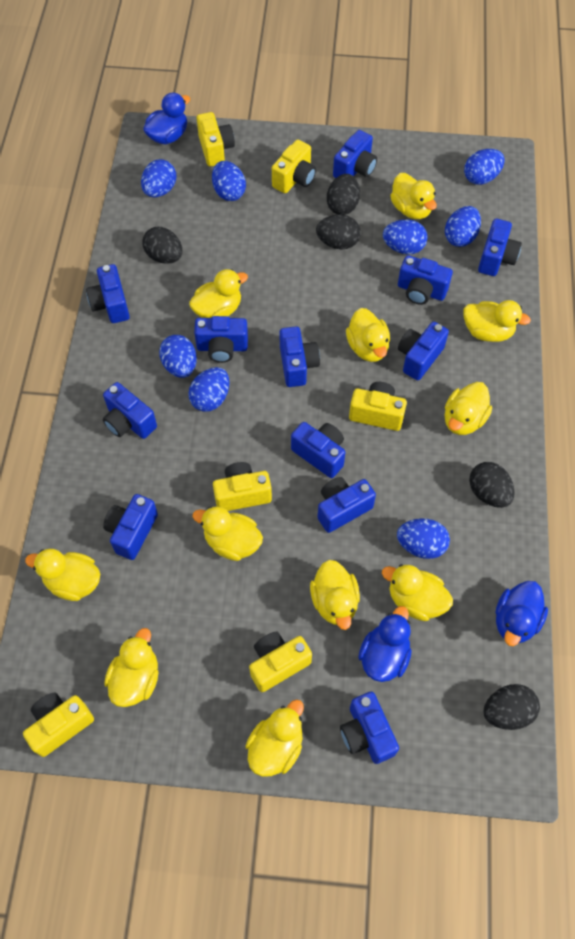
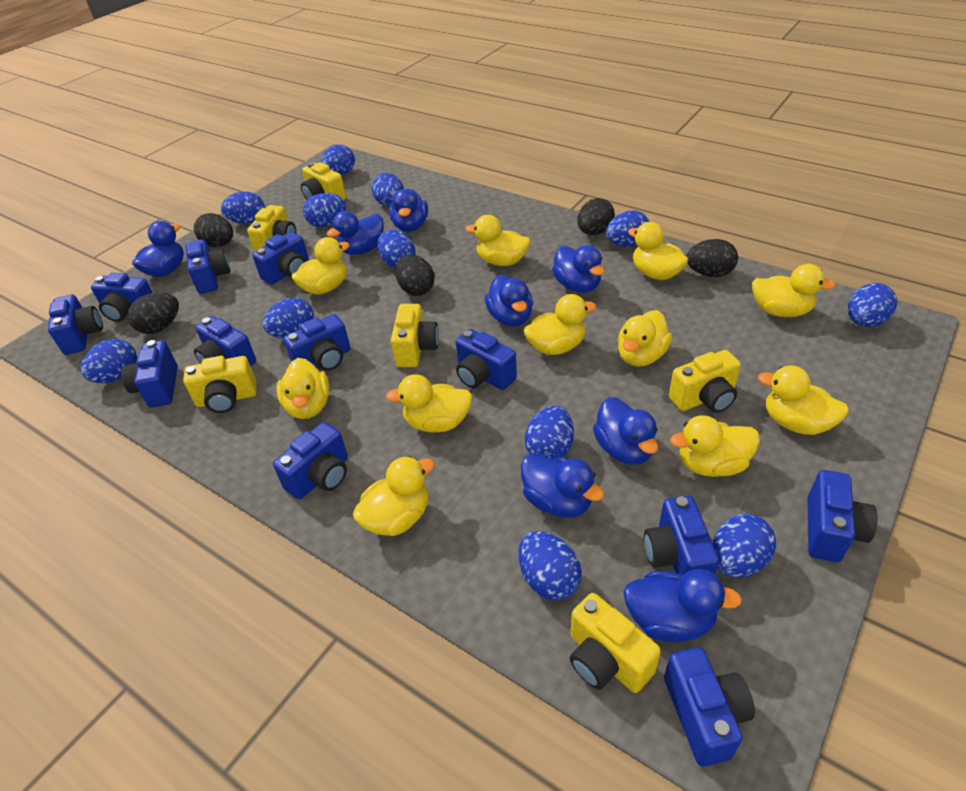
blue duck: 3 -> 8
blue egg: 8 -> 12

